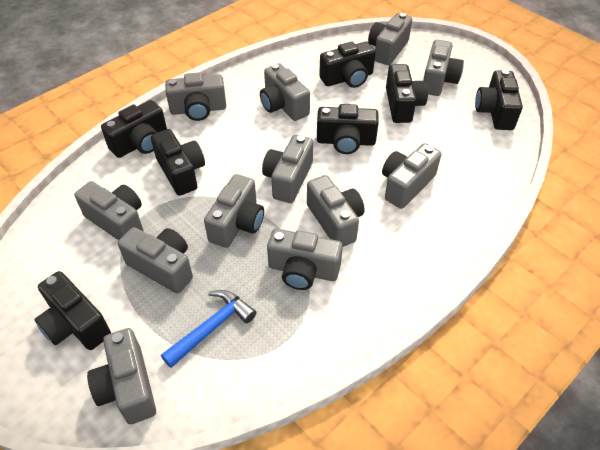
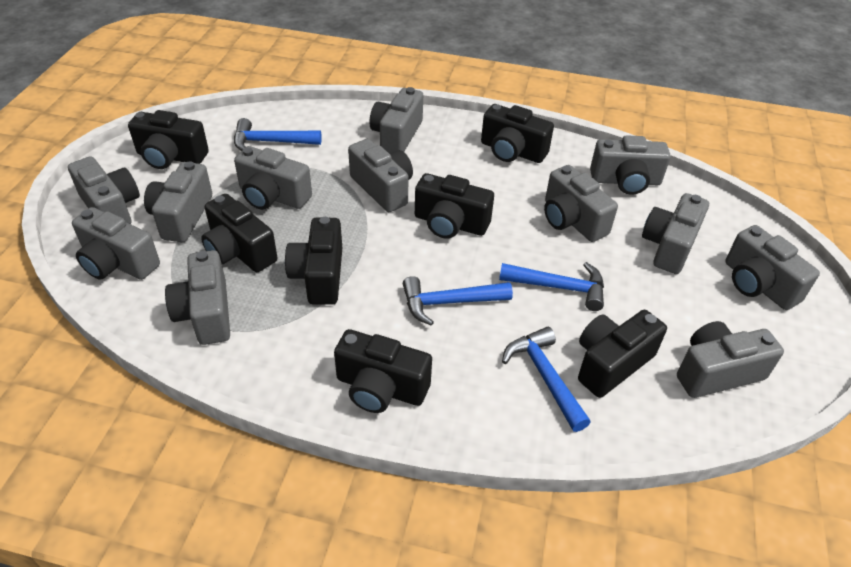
blue hammer: 1 -> 4

